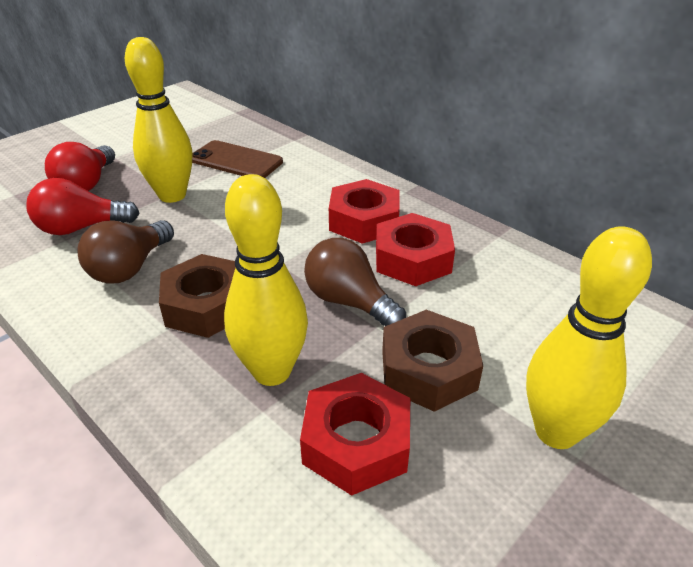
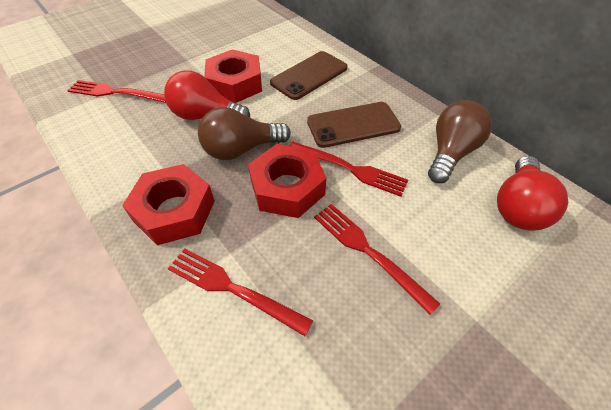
brown nut: 2 -> 0
brown phone: 1 -> 2
red fork: 0 -> 4
yellow bowling pin: 3 -> 0

